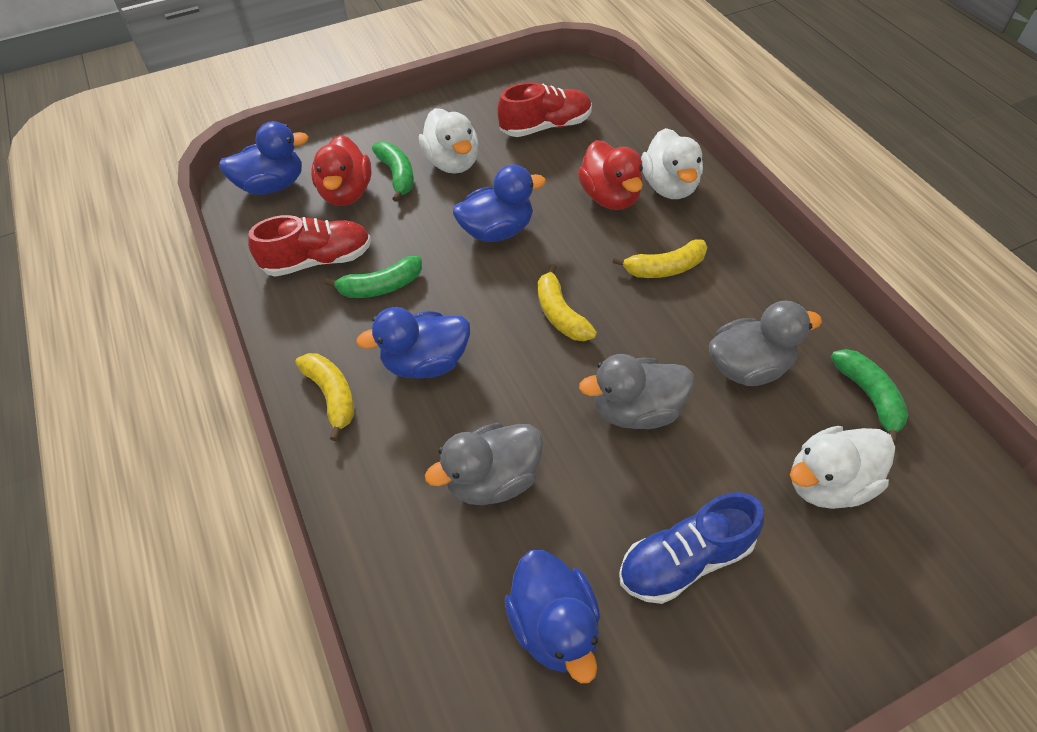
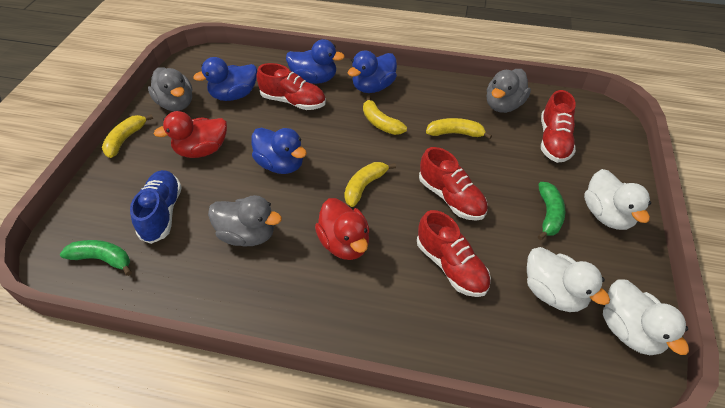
green banana: 3 -> 2
red shoe: 2 -> 4
yellow banana: 3 -> 4

